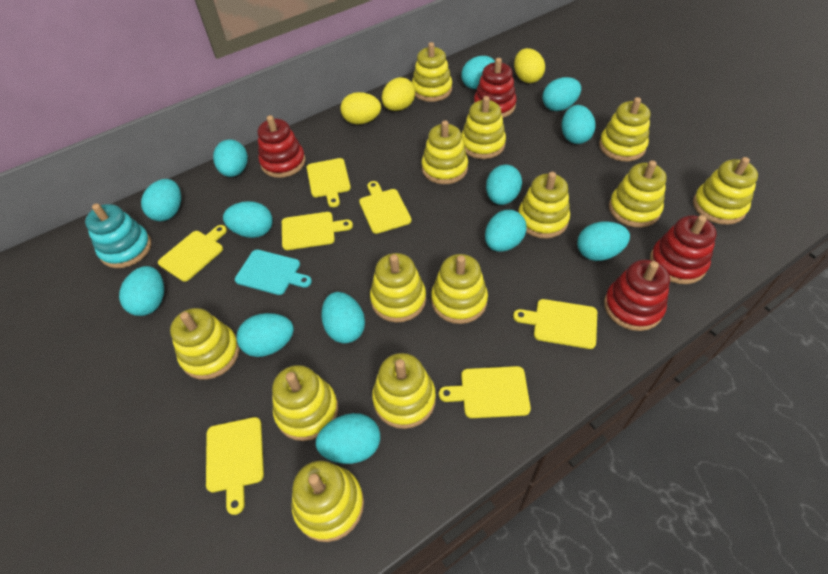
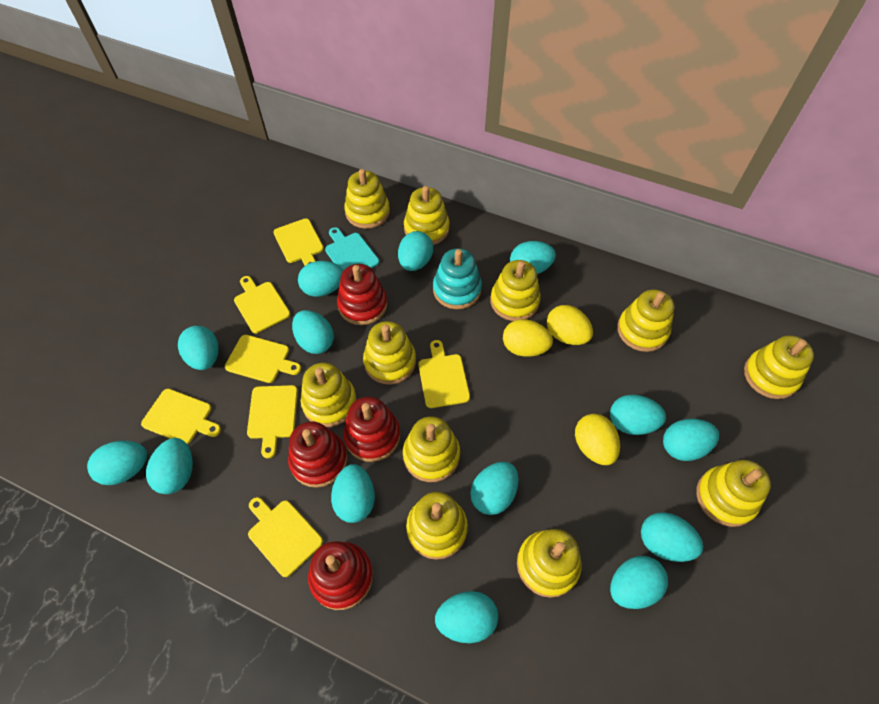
turquoise egg: 13 -> 14
yellow stacking toy: 13 -> 11

